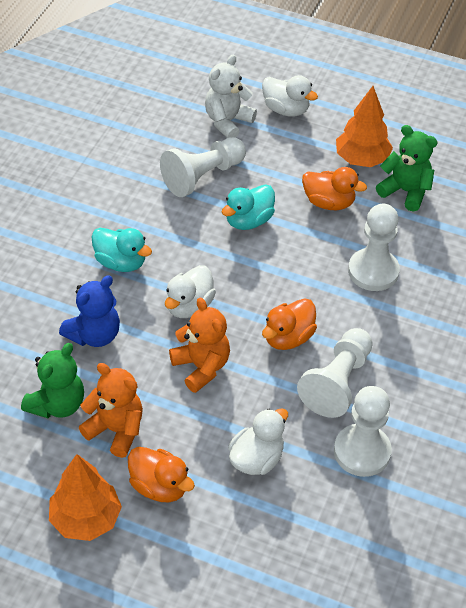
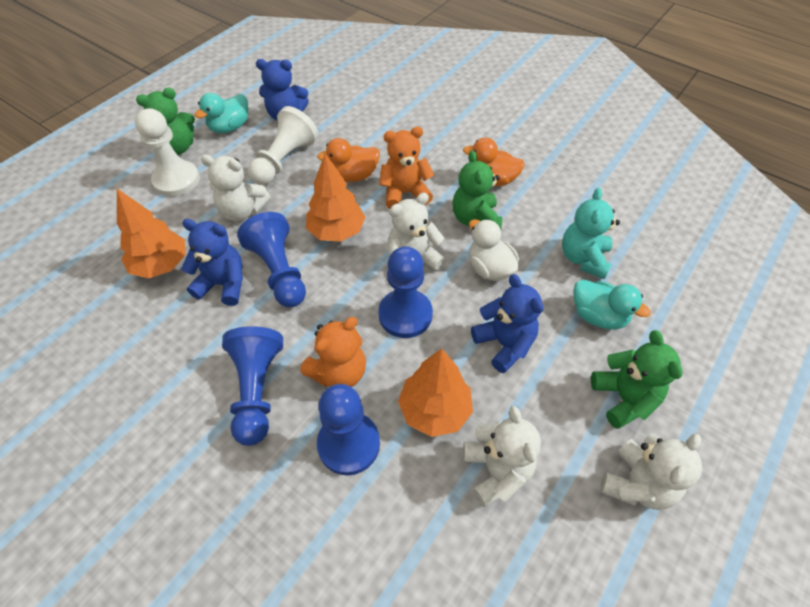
blue pawn: 0 -> 4
blue teddy bear: 1 -> 3
green teddy bear: 2 -> 3
orange duck: 3 -> 2
orange tree: 2 -> 3
turquoise teddy bear: 0 -> 1
white duck: 3 -> 1
white pawn: 4 -> 2
white teddy bear: 1 -> 4

